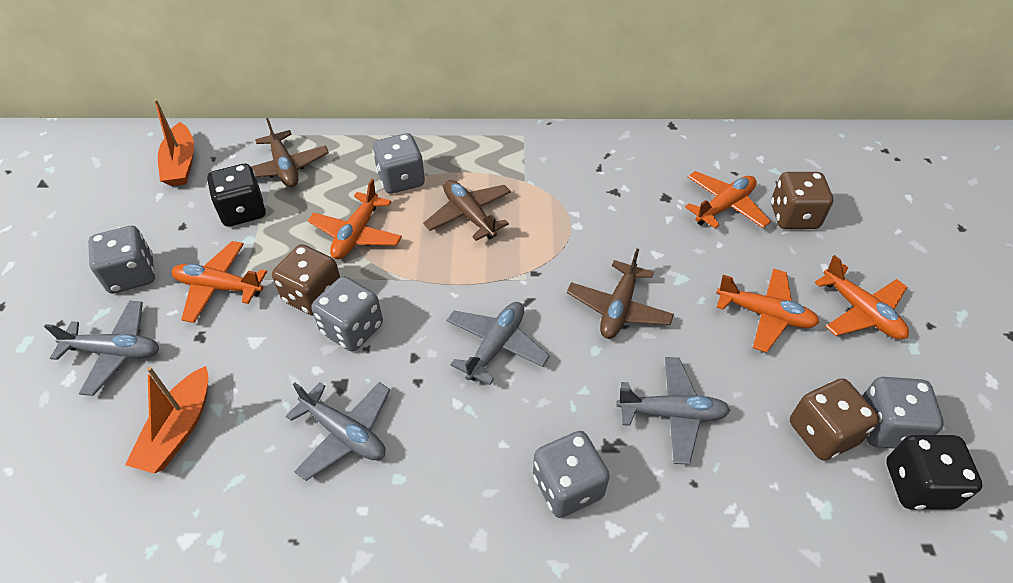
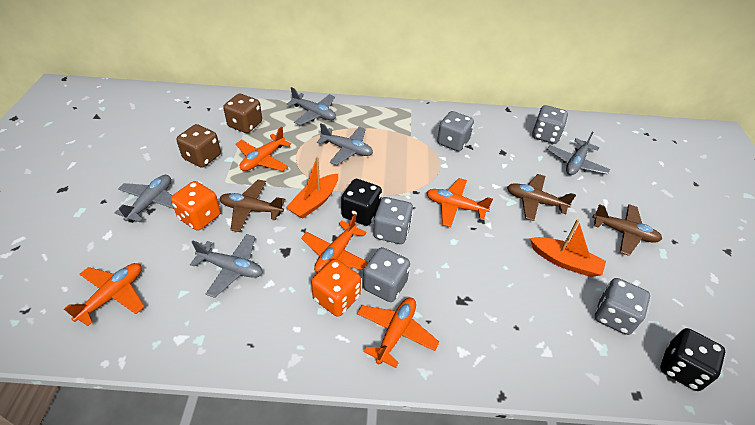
brown dice: 3 -> 2
grey plane: 4 -> 5
orange dice: 0 -> 2

